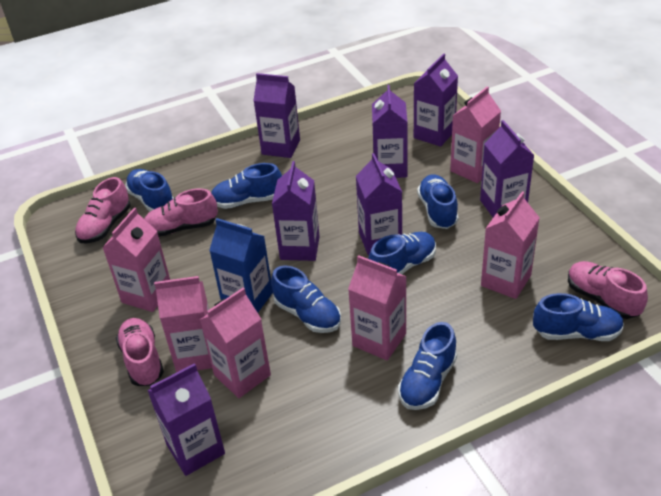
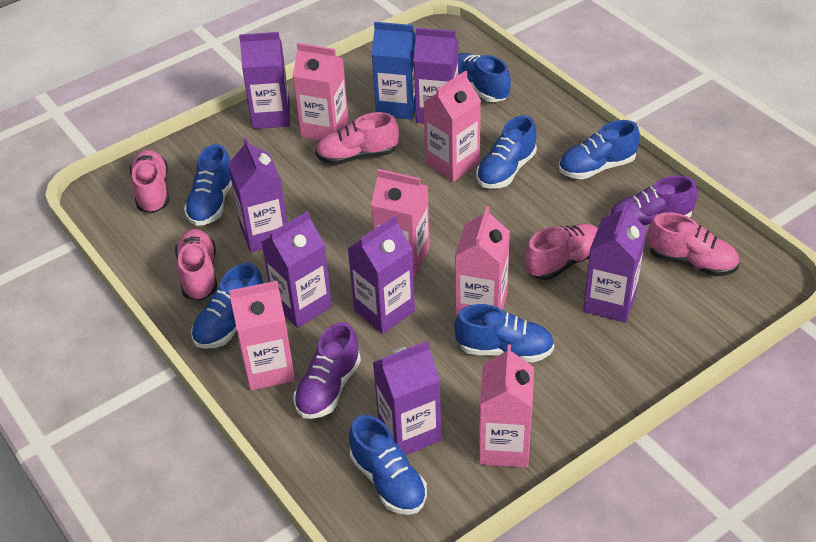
pink shoe: 4 -> 5
purple shoe: 0 -> 2

